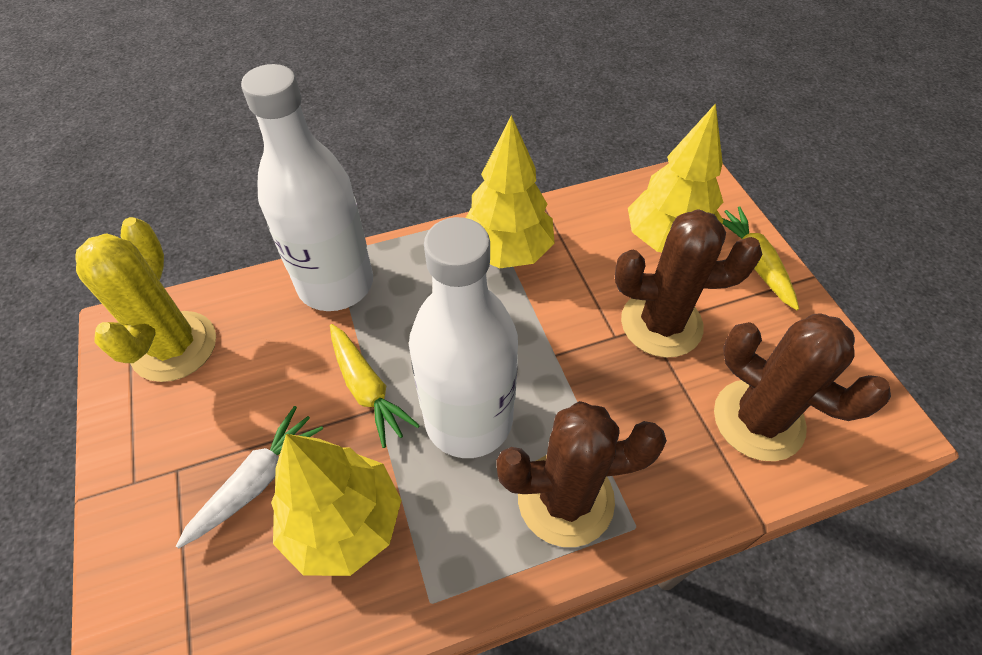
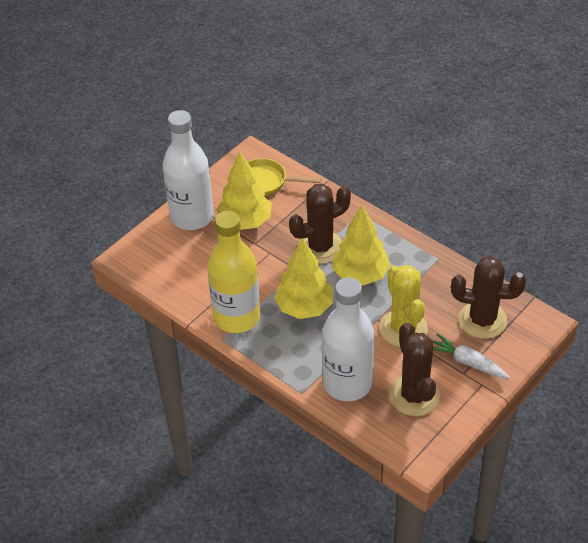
yellow bottle: 0 -> 1
yellow carrot: 2 -> 0
yellow pan: 0 -> 1

